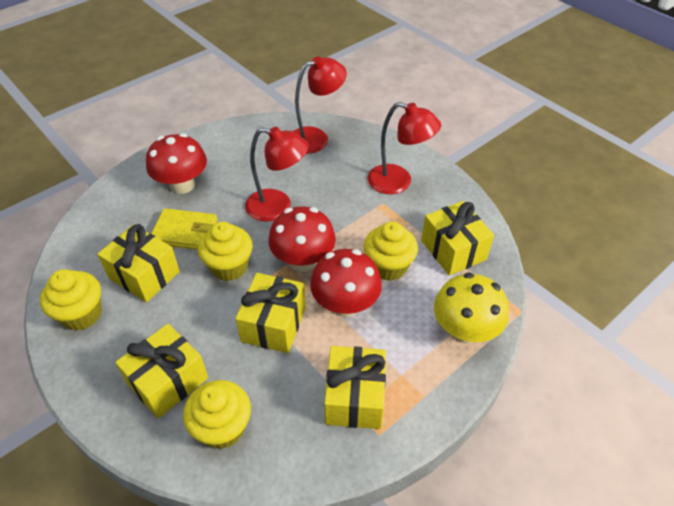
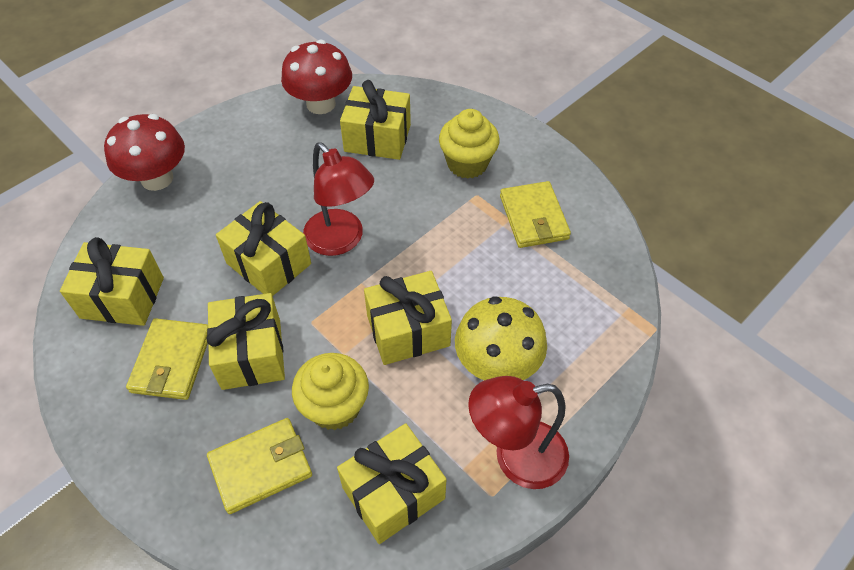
red lamp: 3 -> 2
red mushroom: 3 -> 2
yellow cupcake: 4 -> 2
yellow gift: 5 -> 6
yellow wallet: 1 -> 3

